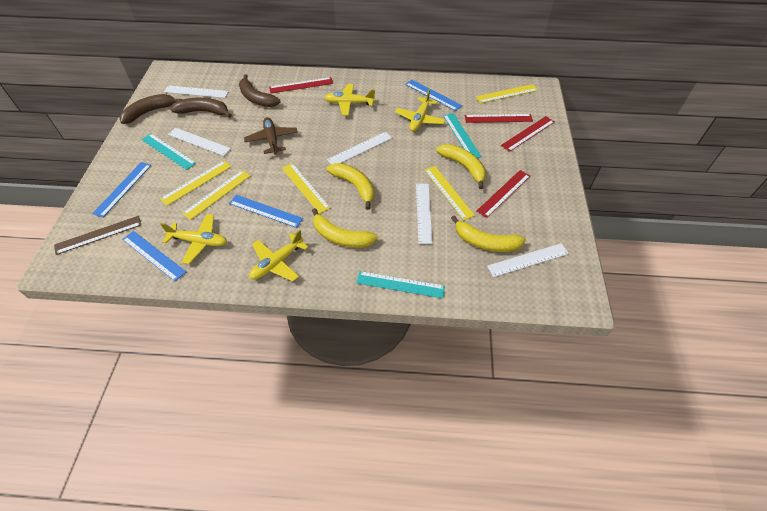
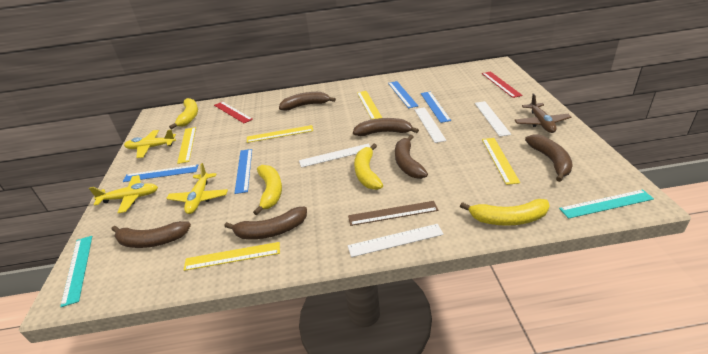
brown banana: 3 -> 6
red ruler: 4 -> 2
turquoise ruler: 3 -> 2
white ruler: 5 -> 4
yellow plane: 4 -> 3

